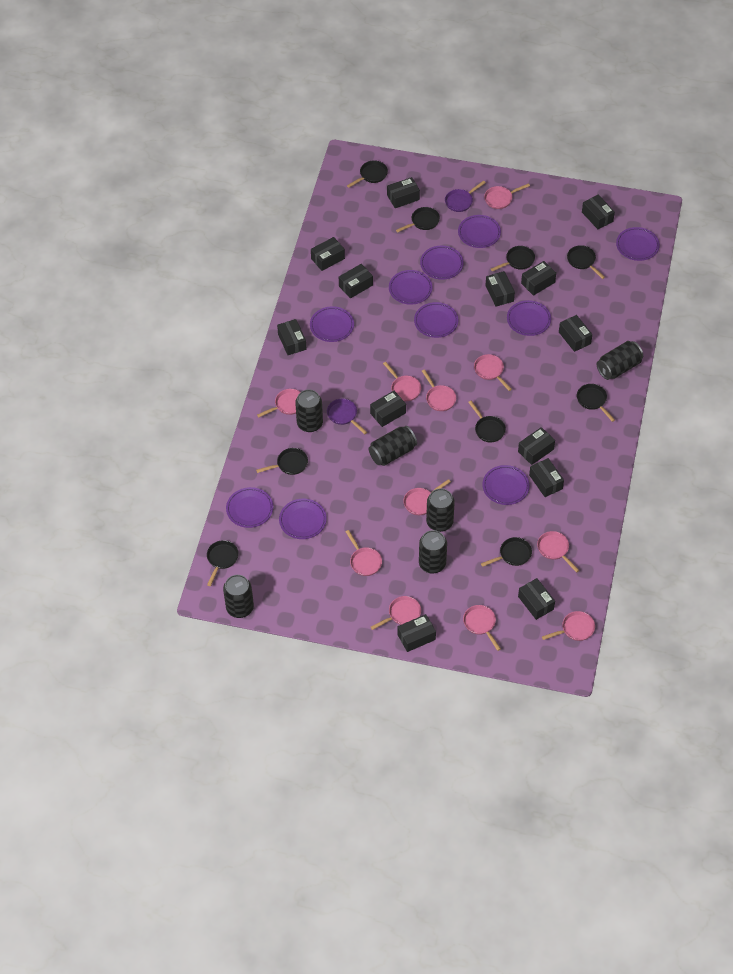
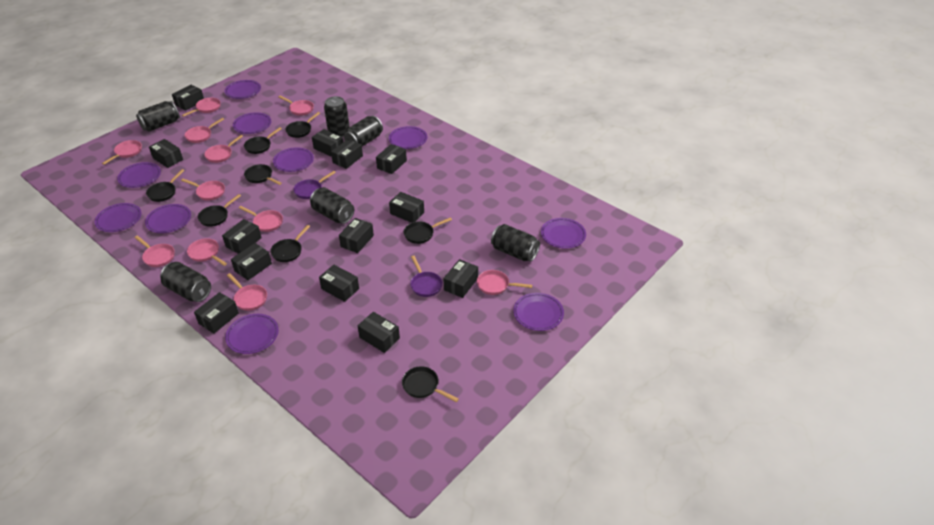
black pan: 9 -> 8

